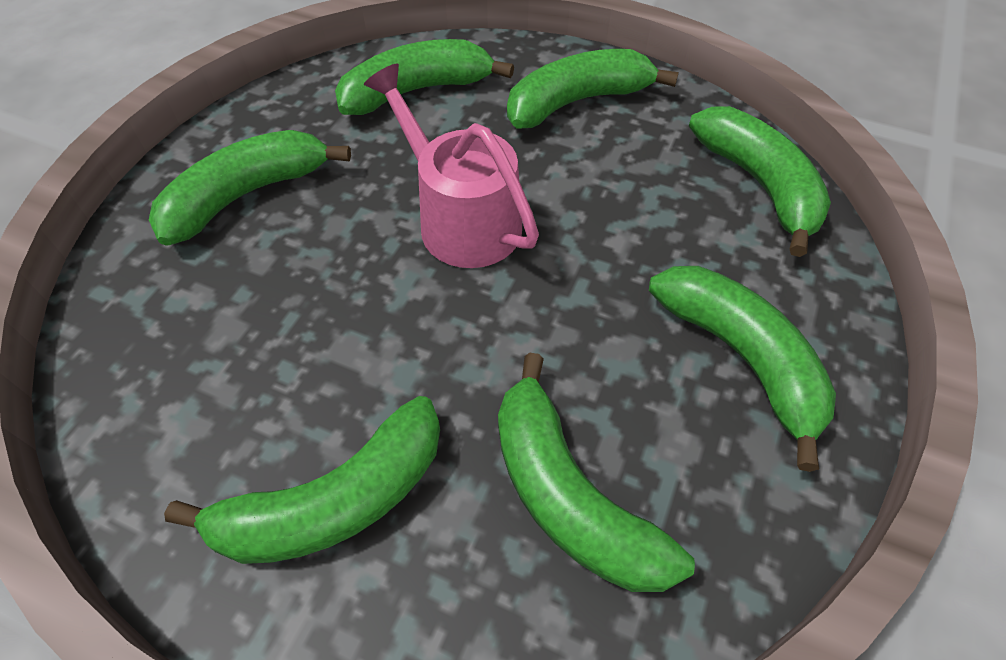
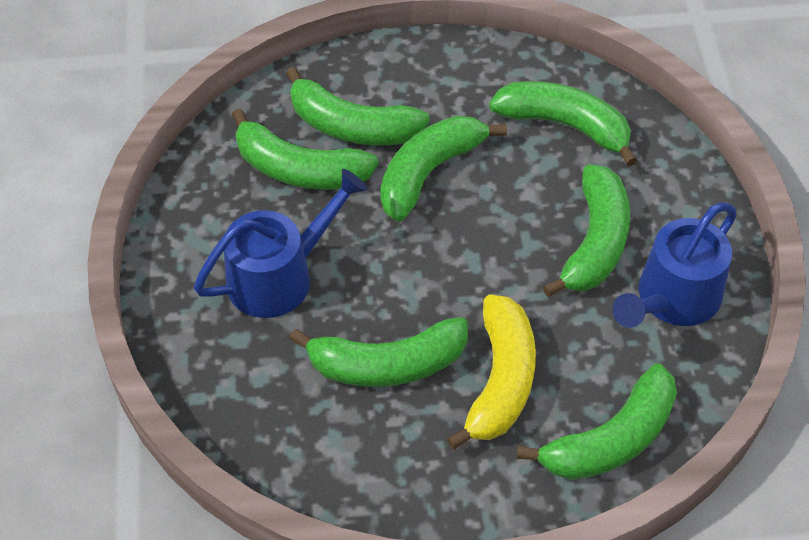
blue watering can: 0 -> 2
pink watering can: 1 -> 0
yellow banana: 0 -> 1

